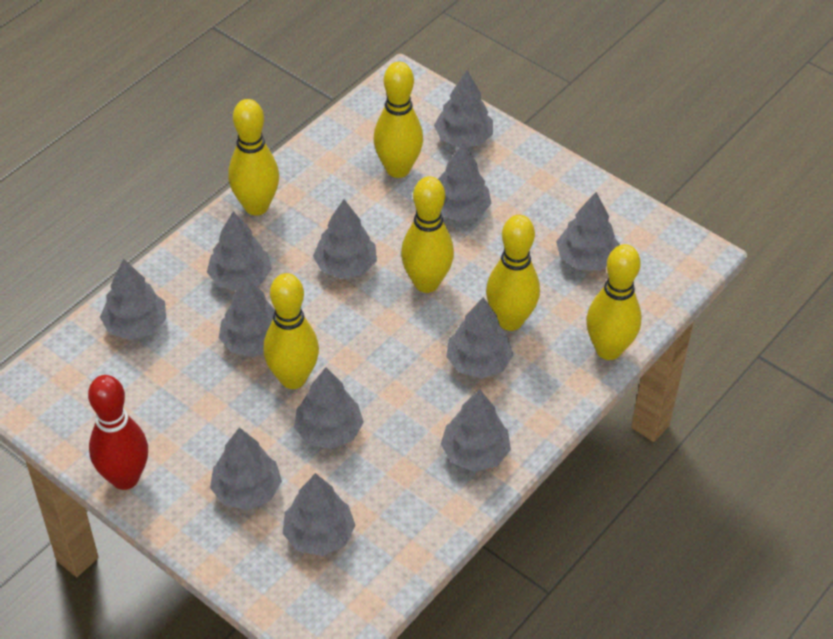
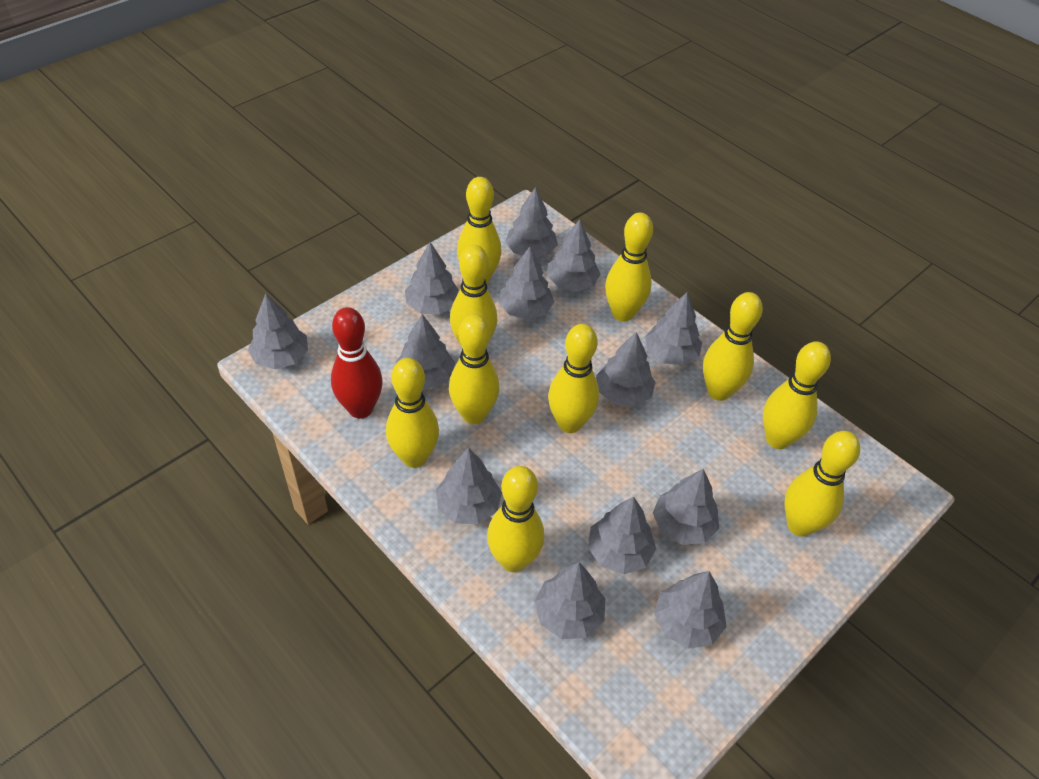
grey tree: 12 -> 13
yellow bowling pin: 6 -> 10

